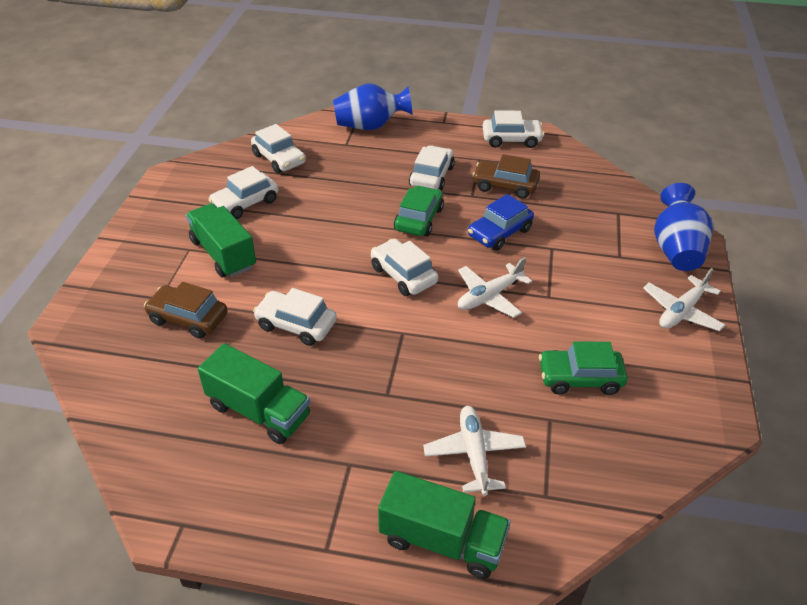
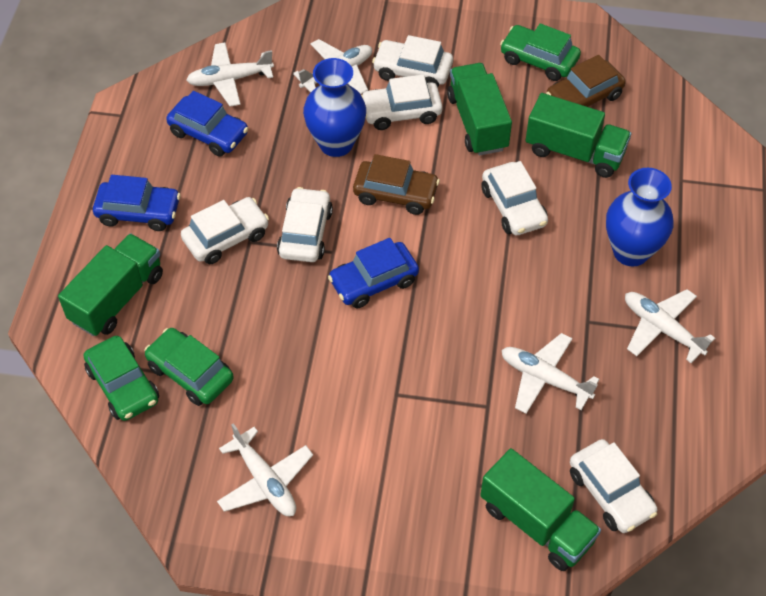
blue car: 1 -> 3
green car: 2 -> 3
green truck: 3 -> 4
white plane: 3 -> 5

